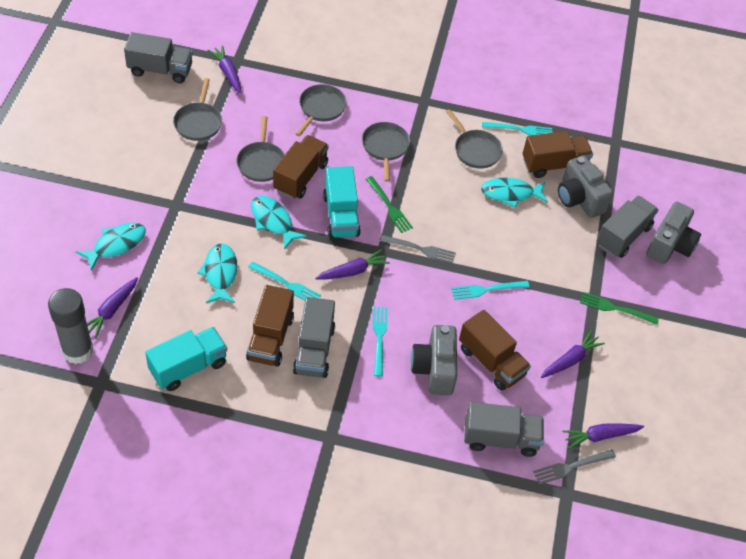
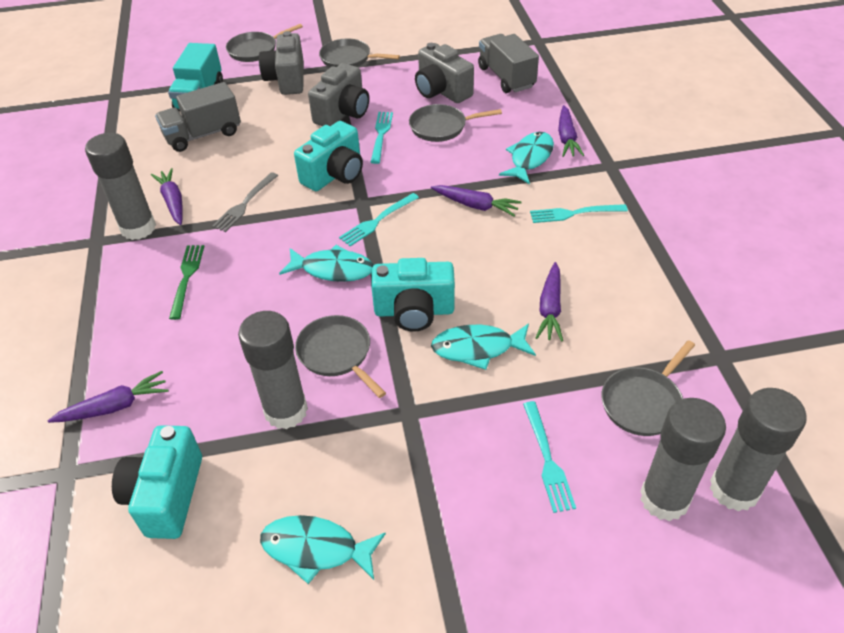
brown truck: 4 -> 0
green fork: 2 -> 1
grey fork: 2 -> 1
grey glue stick: 1 -> 4
grey truck: 4 -> 2
turquoise camera: 0 -> 3
turquoise truck: 2 -> 1

